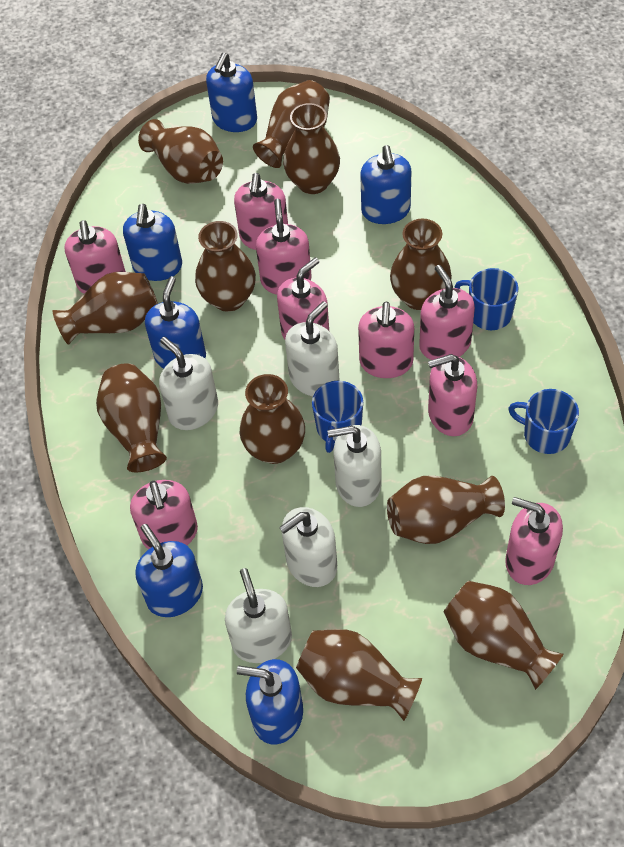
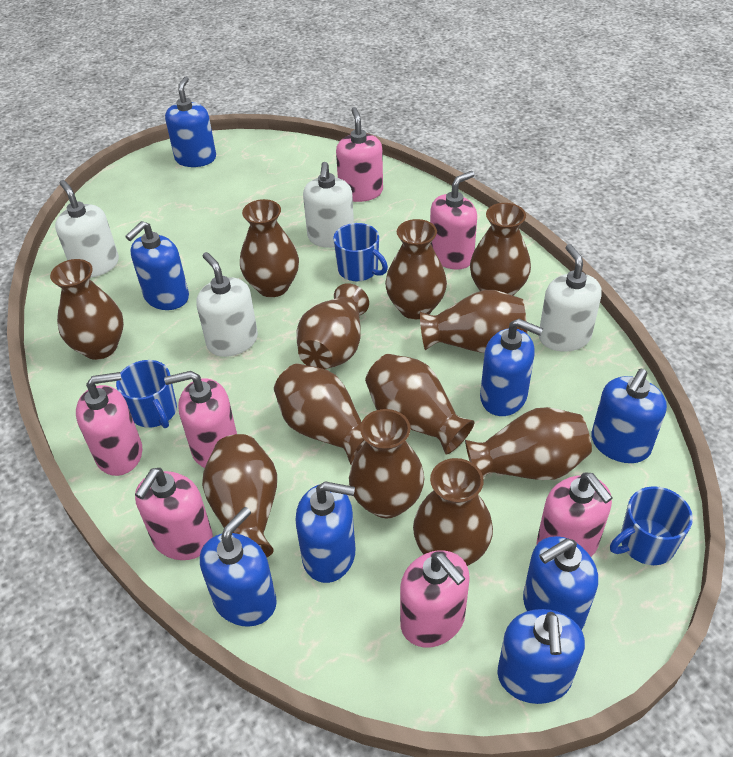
blue soap dispenser: 6 -> 8
brown vase: 11 -> 12
pink soap dispenser: 9 -> 7
white soap dispenser: 5 -> 4

